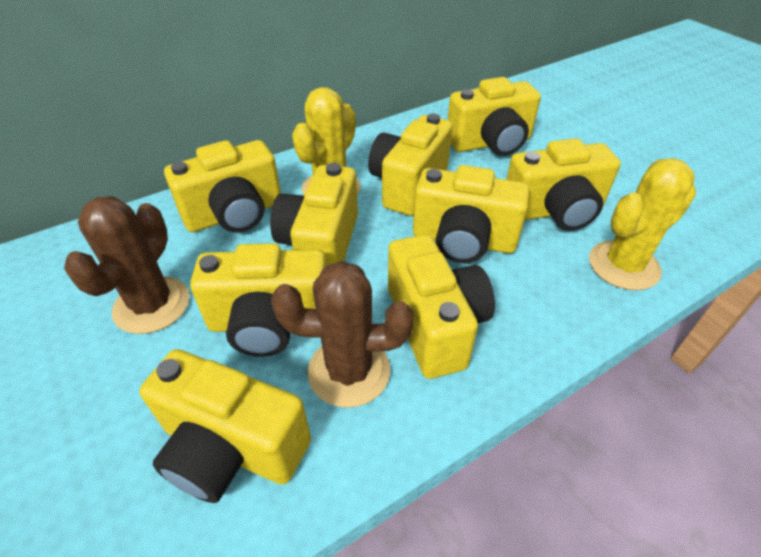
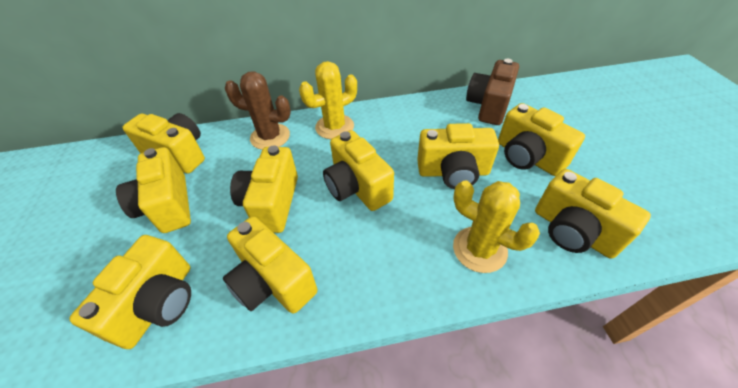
brown cactus: 2 -> 1
brown camera: 0 -> 1

